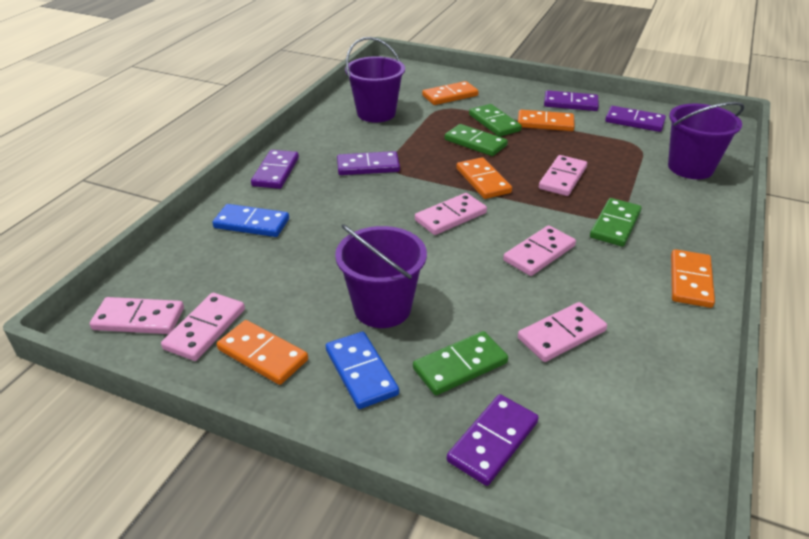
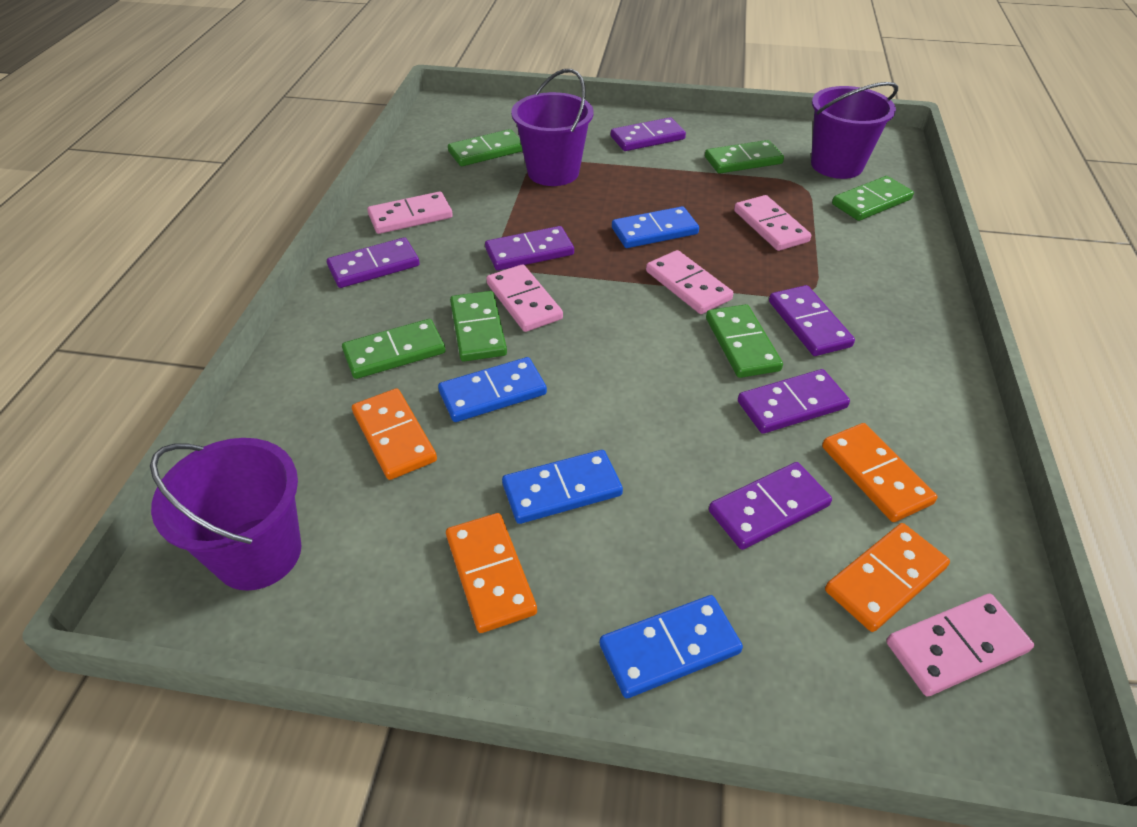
blue domino: 2 -> 4
green domino: 4 -> 6
orange domino: 5 -> 4
pink domino: 6 -> 5
purple domino: 5 -> 6

